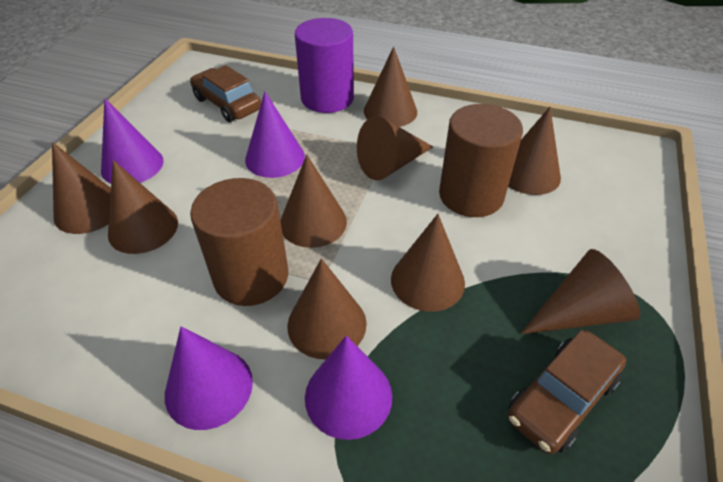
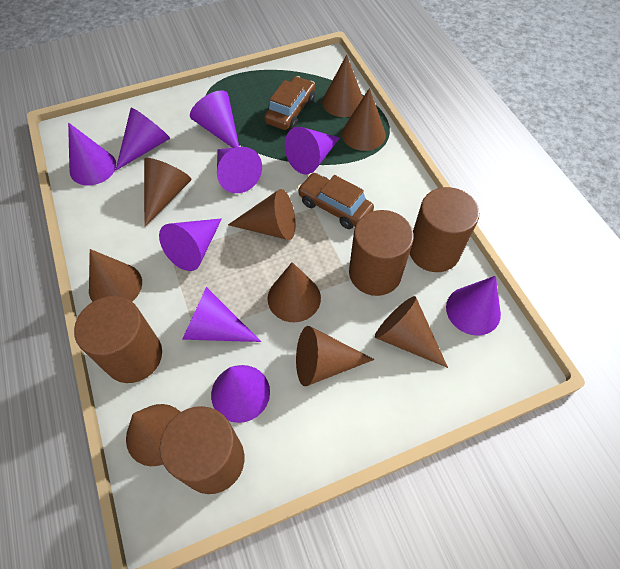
brown cylinder: 2 -> 4
purple cone: 4 -> 9
purple cylinder: 1 -> 0

